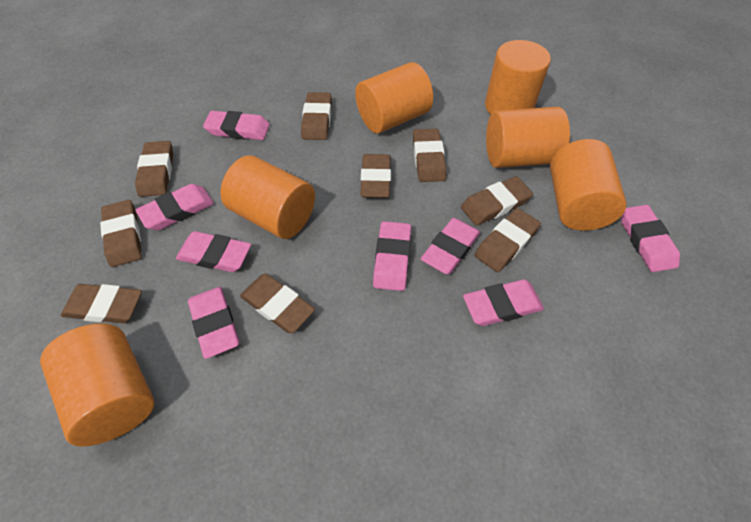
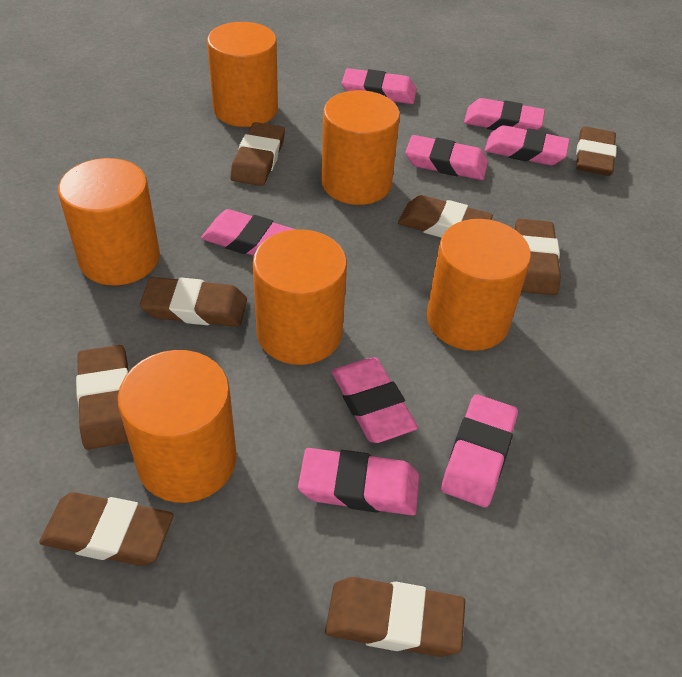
brown eraser: 9 -> 8

